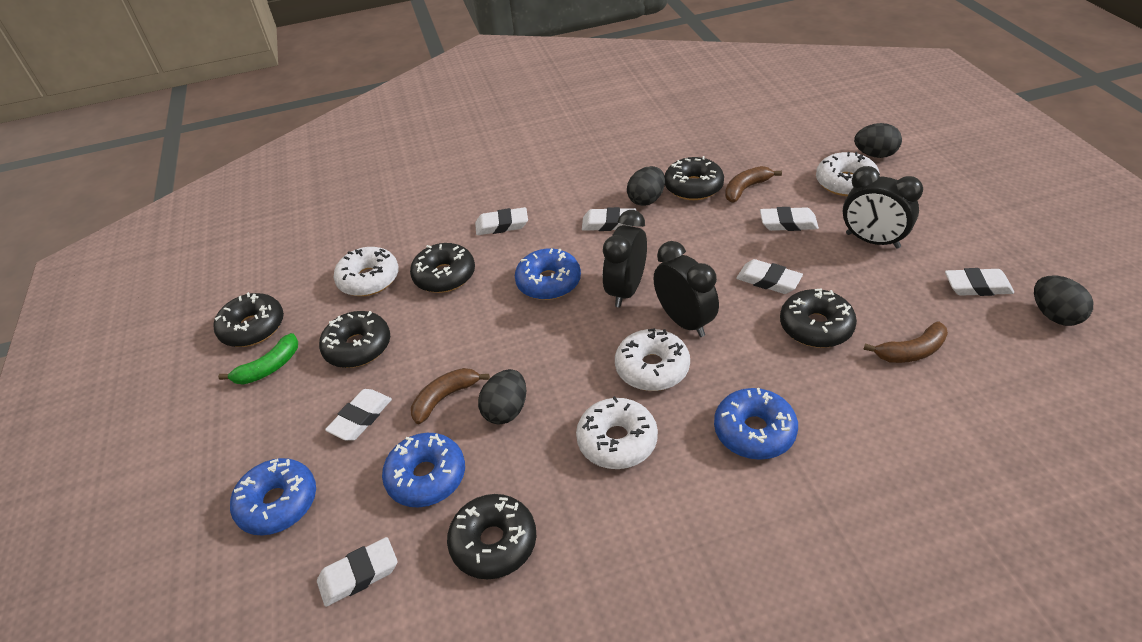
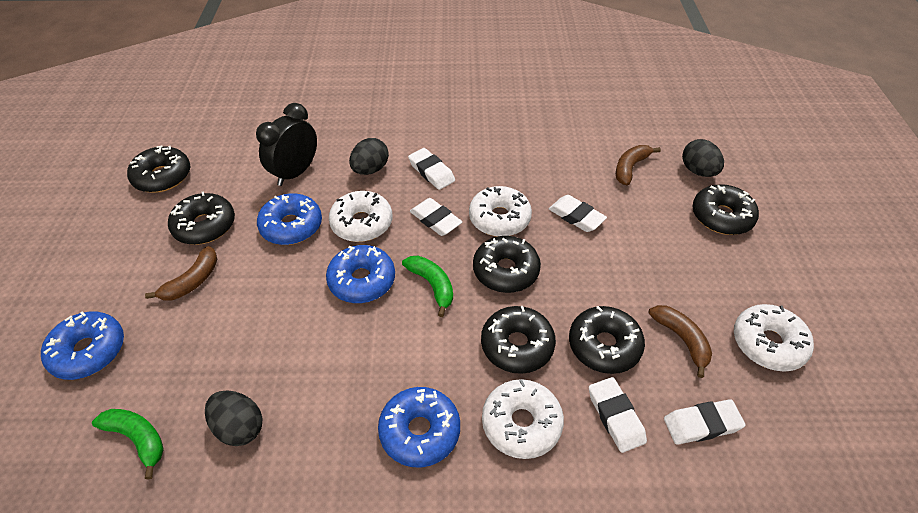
black clock: 3 -> 1
black egg: 4 -> 3
green banana: 1 -> 2
white eraser: 7 -> 5

